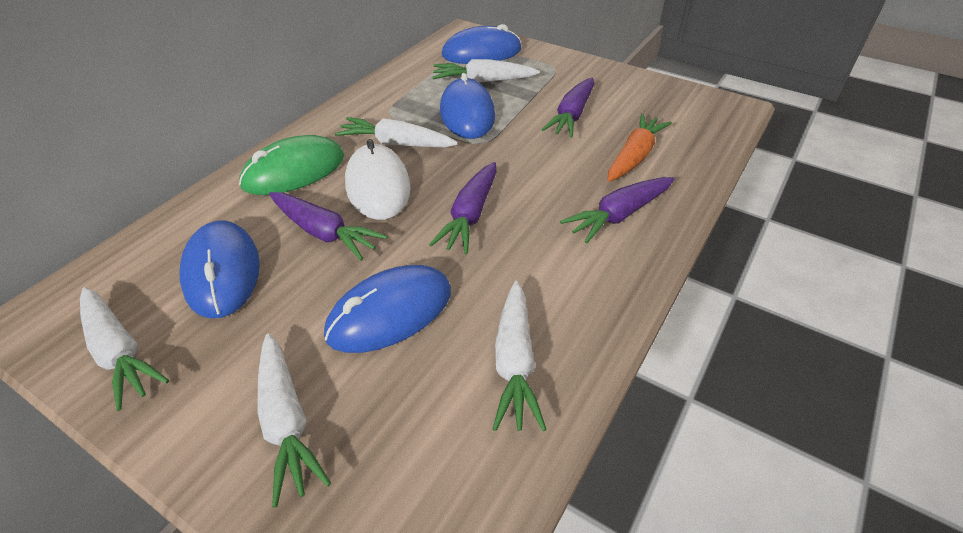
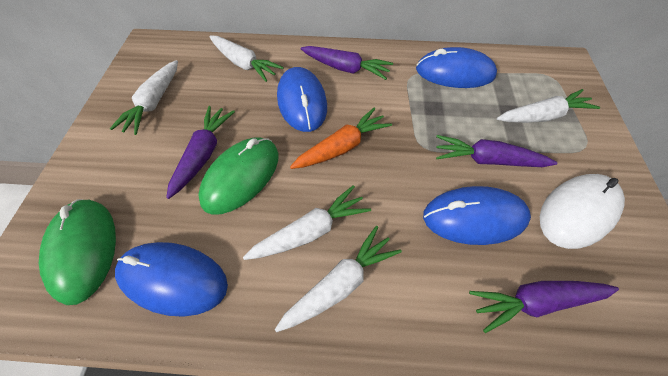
green mouse: 1 -> 2

